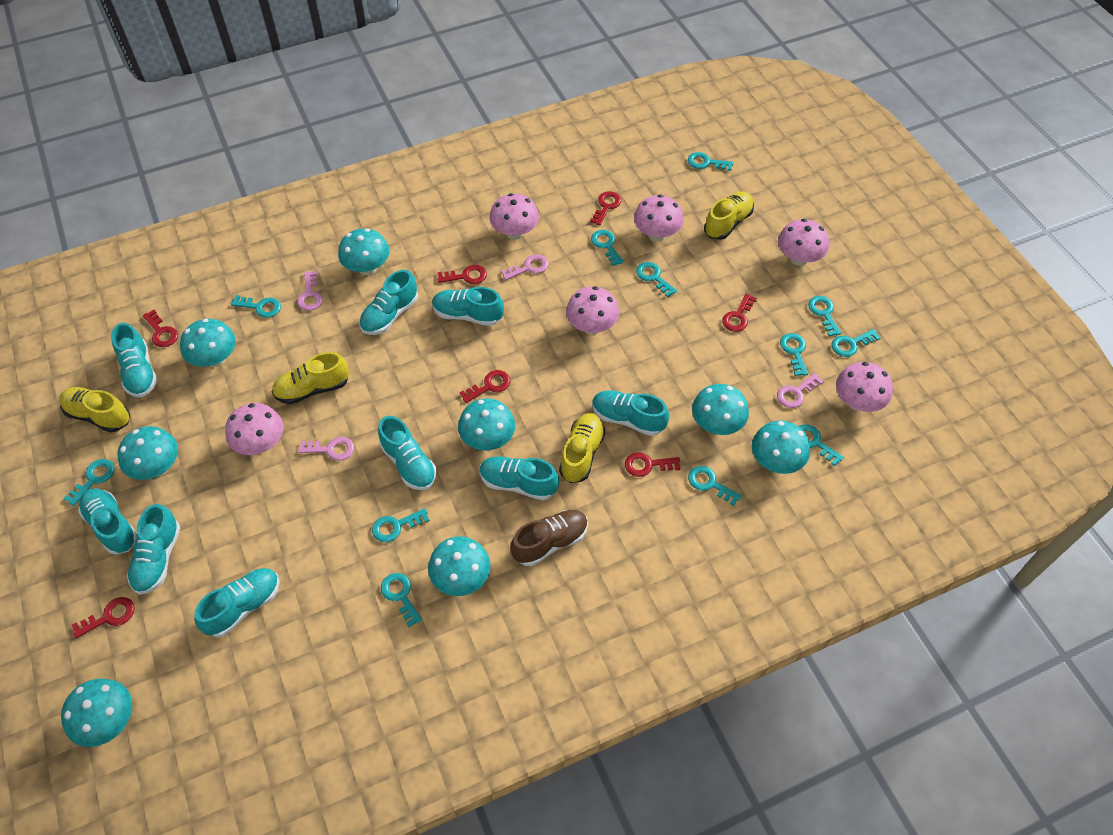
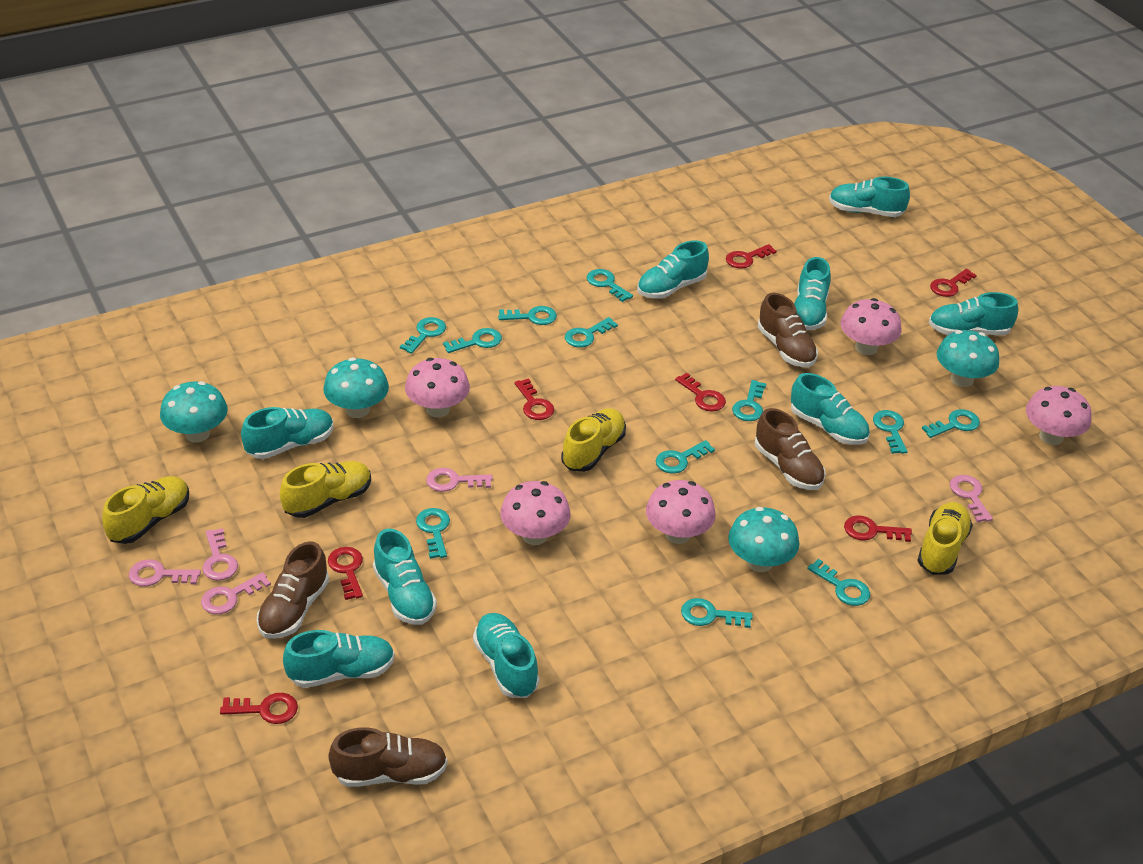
brown shoe: 1 -> 4
pink key: 4 -> 5
pink mushroom: 6 -> 5
turquoise mushroom: 8 -> 4

